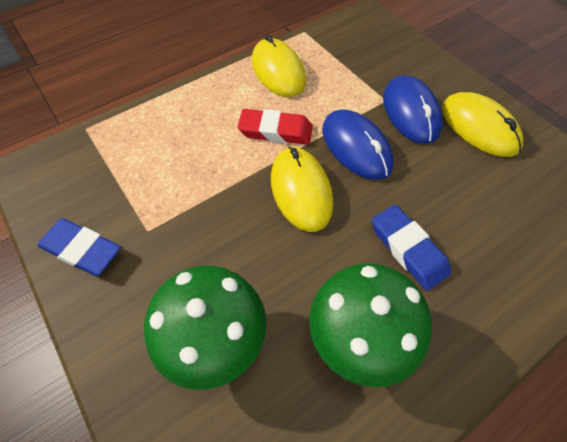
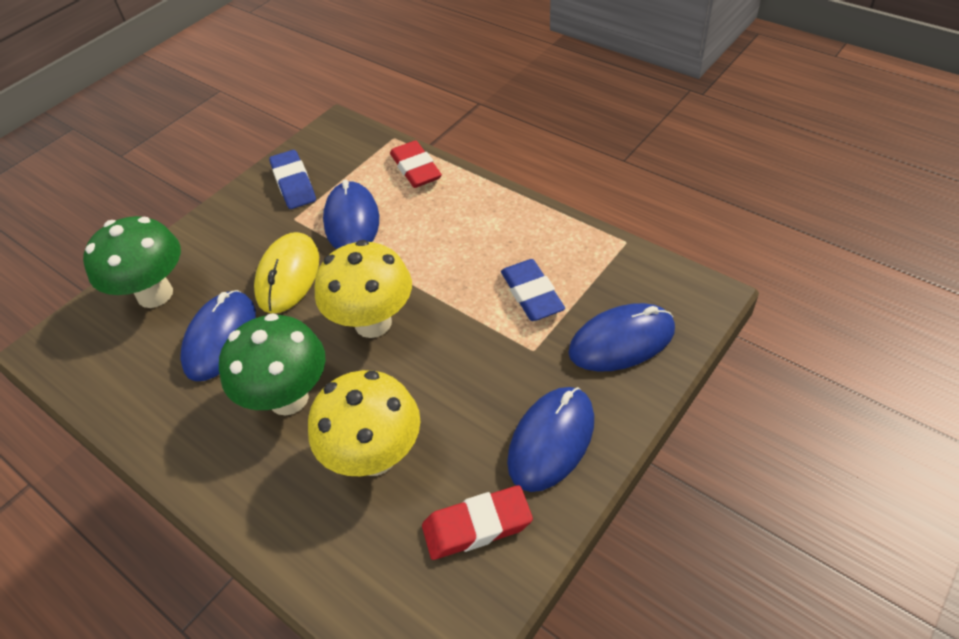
blue mouse: 2 -> 4
red eraser: 1 -> 2
yellow mouse: 3 -> 1
yellow mushroom: 0 -> 2

